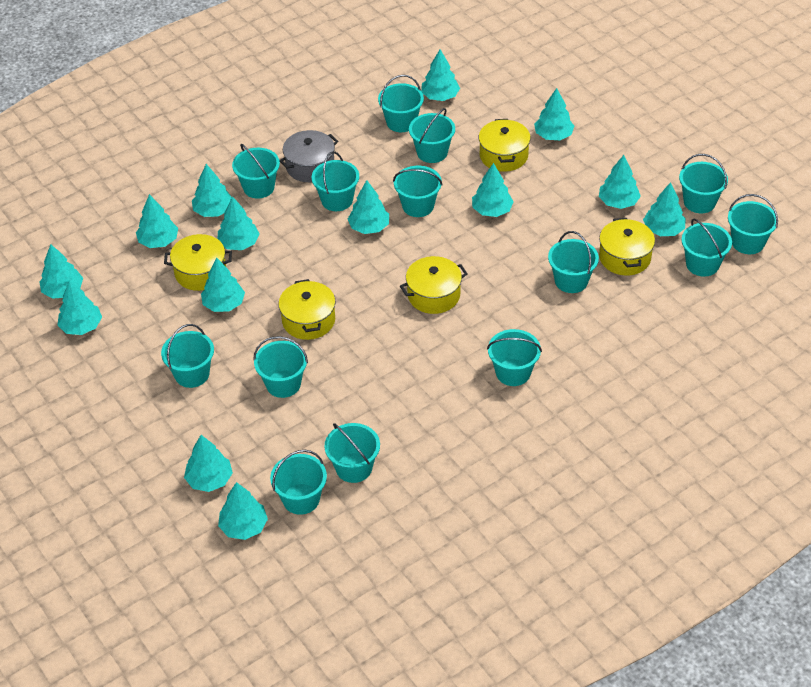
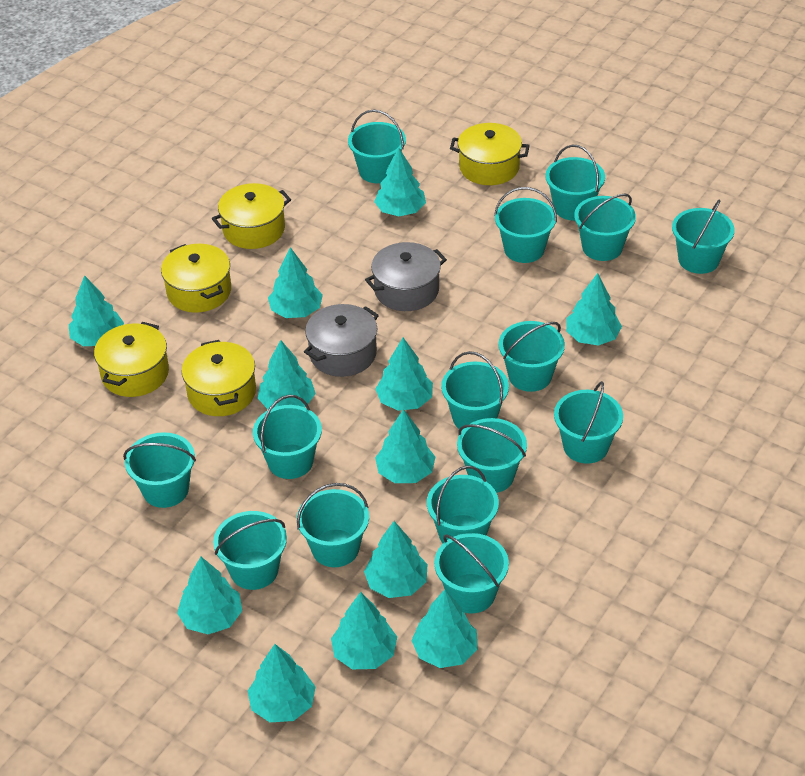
grey pot: 1 -> 2
turquoise bucket: 14 -> 15
turquoise tree: 14 -> 12

